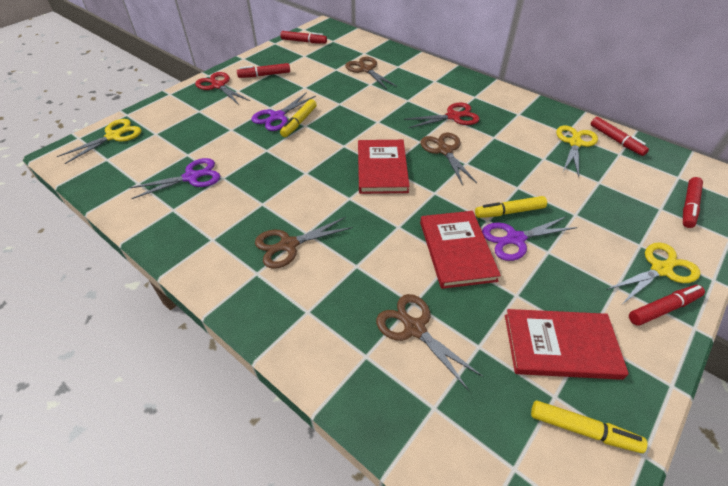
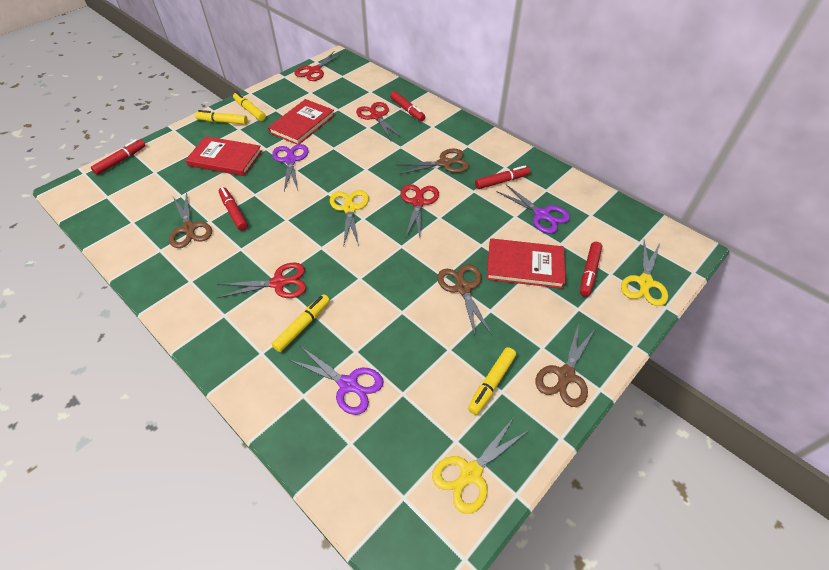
red scissors: 2 -> 4
yellow marker: 3 -> 4

